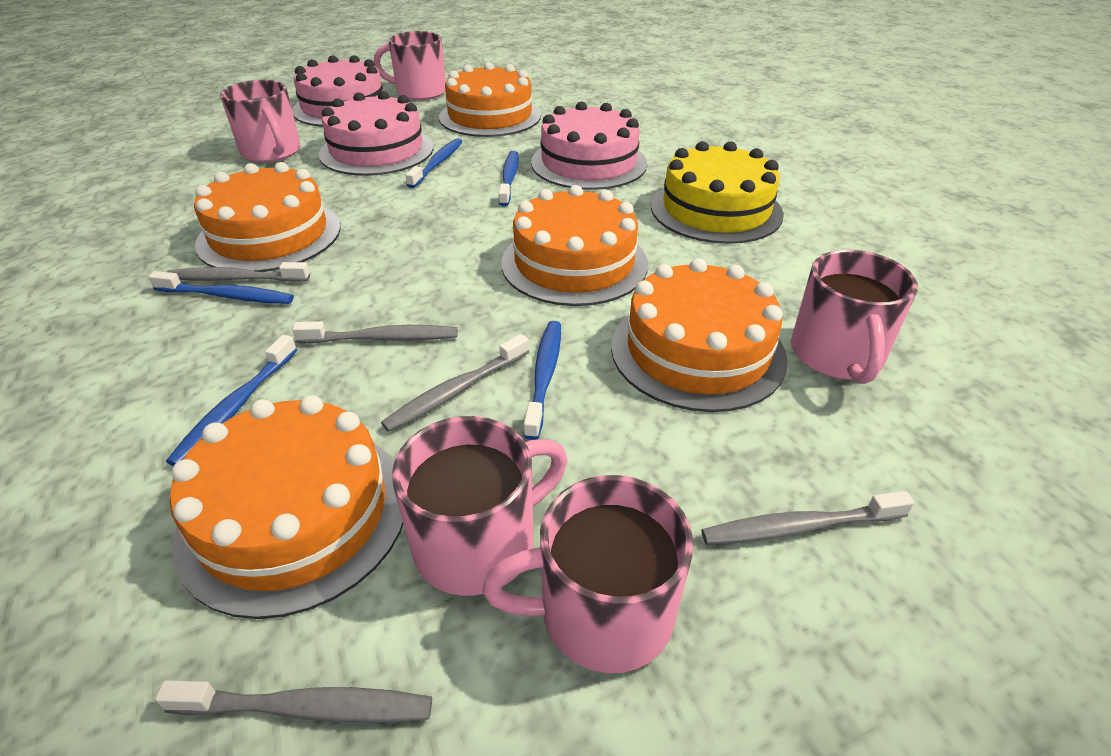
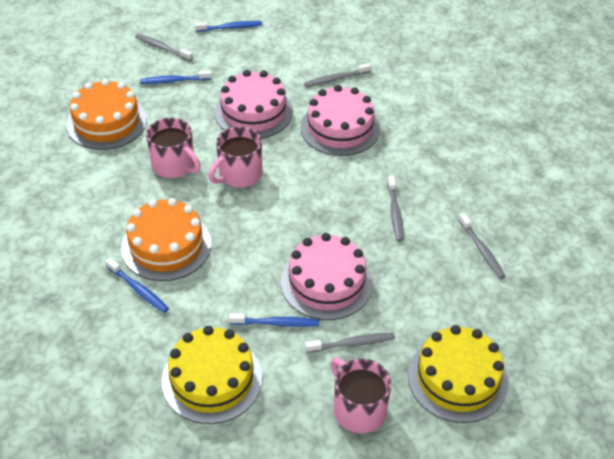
blue toothbrush: 5 -> 4
orange cake: 5 -> 2
pink mug: 5 -> 3
yellow cake: 1 -> 2

